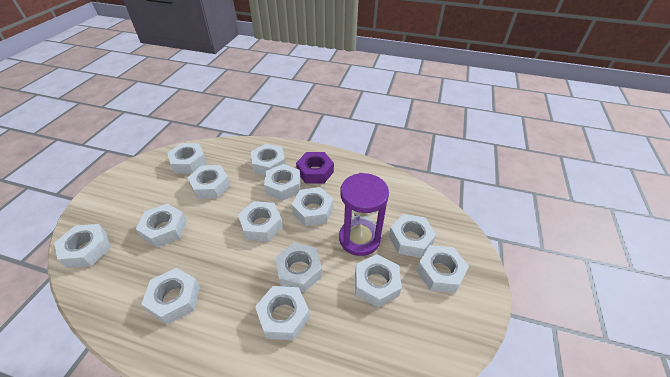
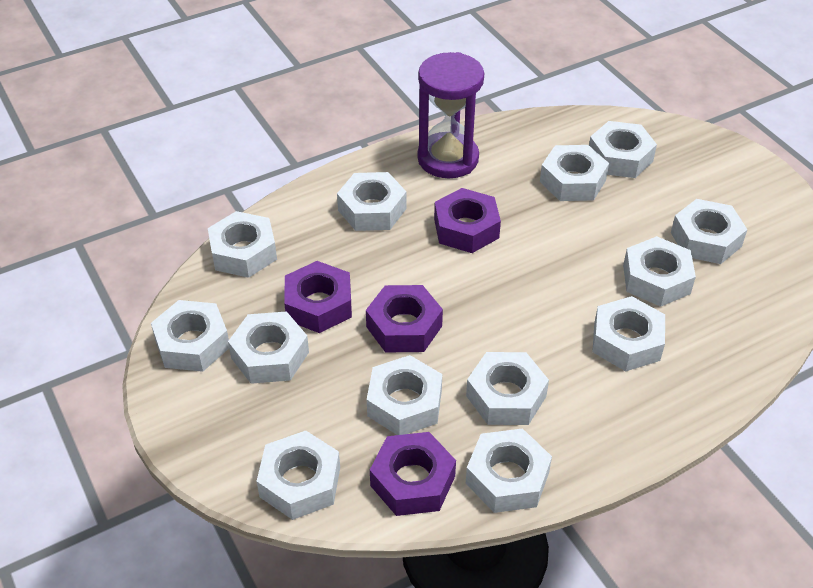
purple nut: 1 -> 4
white nut: 14 -> 13

